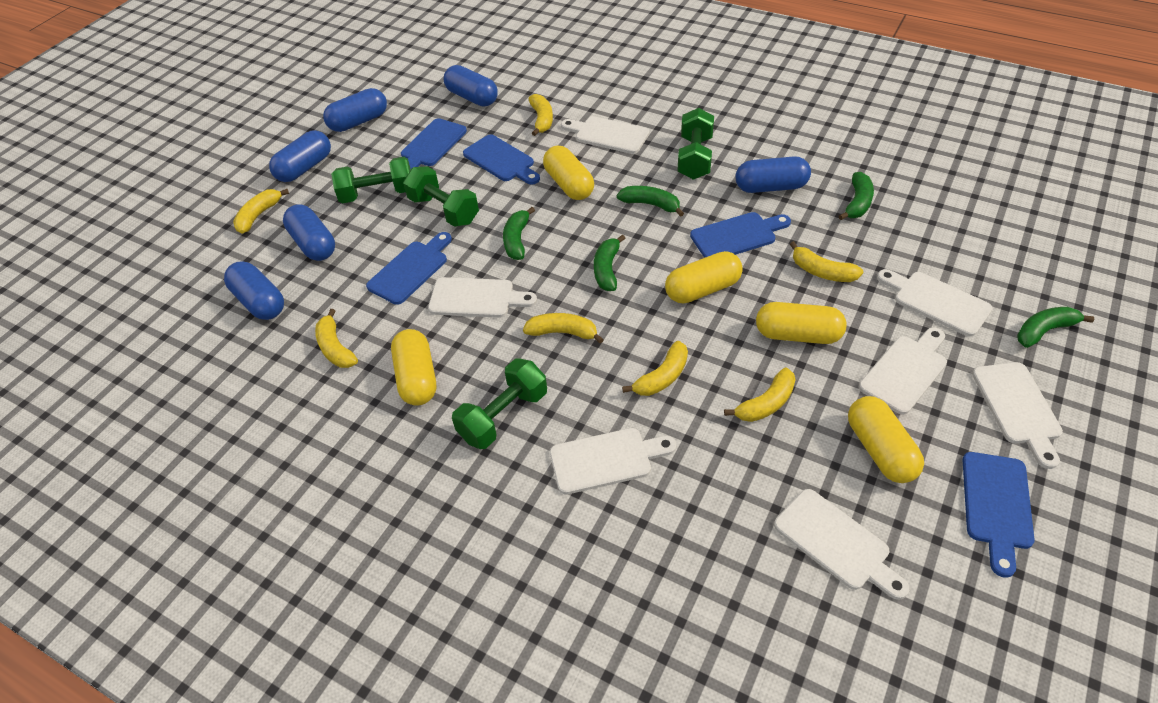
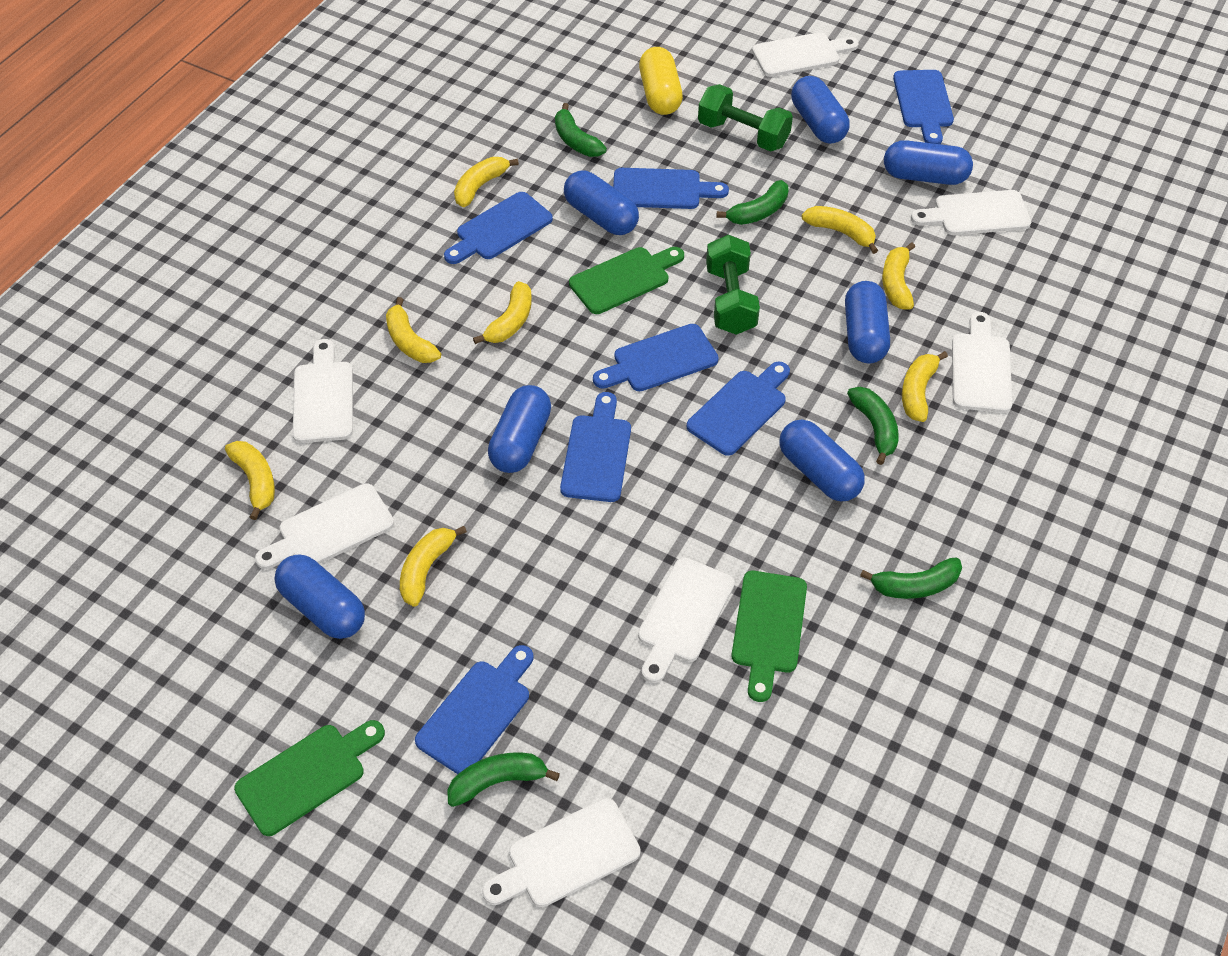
blue capsule: 6 -> 7
blue cutting board: 5 -> 7
green cutting board: 0 -> 3
green dumbbell: 4 -> 2
yellow banana: 7 -> 8
yellow capsule: 5 -> 1

